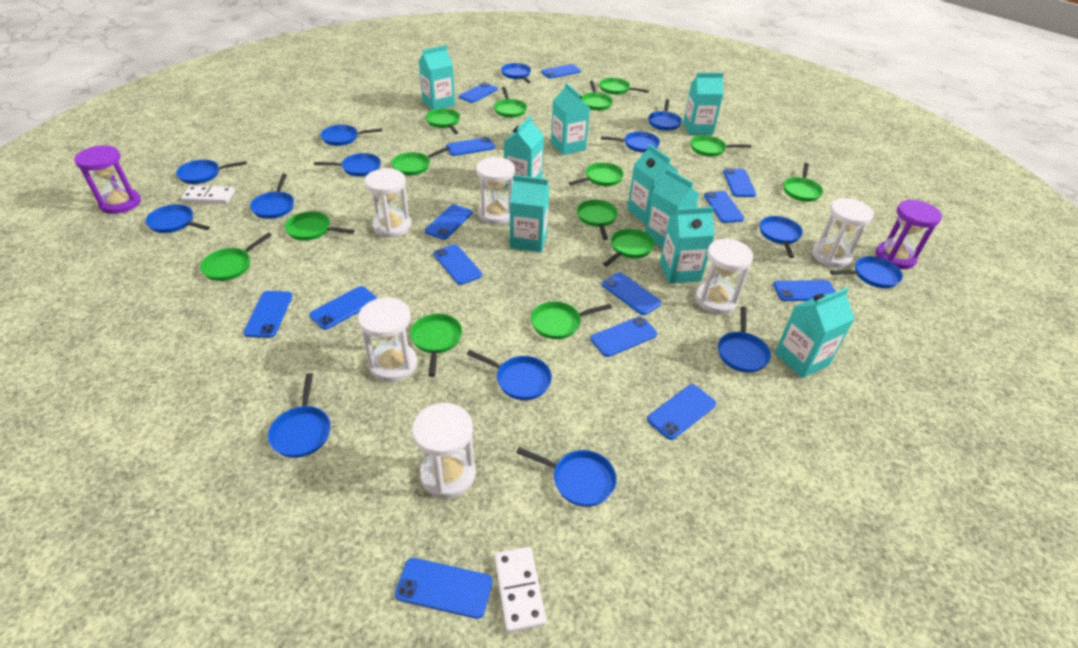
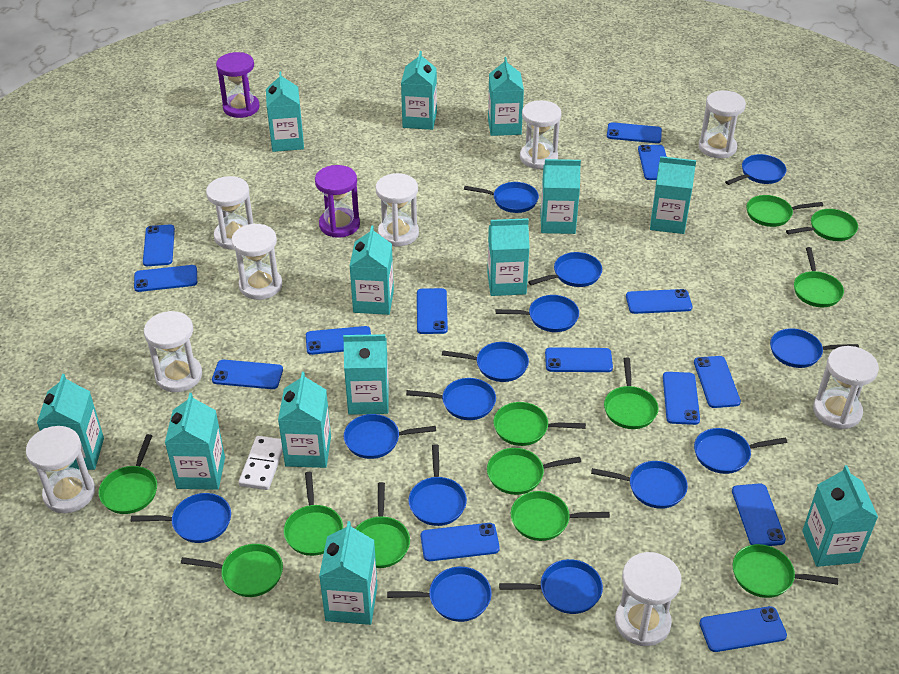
green pan: 14 -> 12
turquoise carton: 9 -> 13
white domino: 2 -> 1
white hourglass: 6 -> 9

